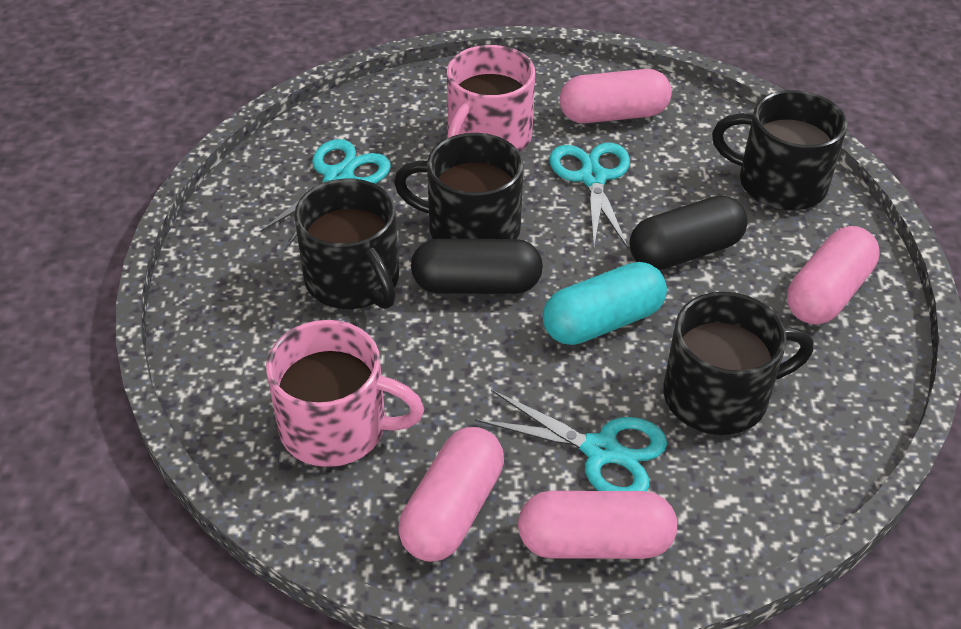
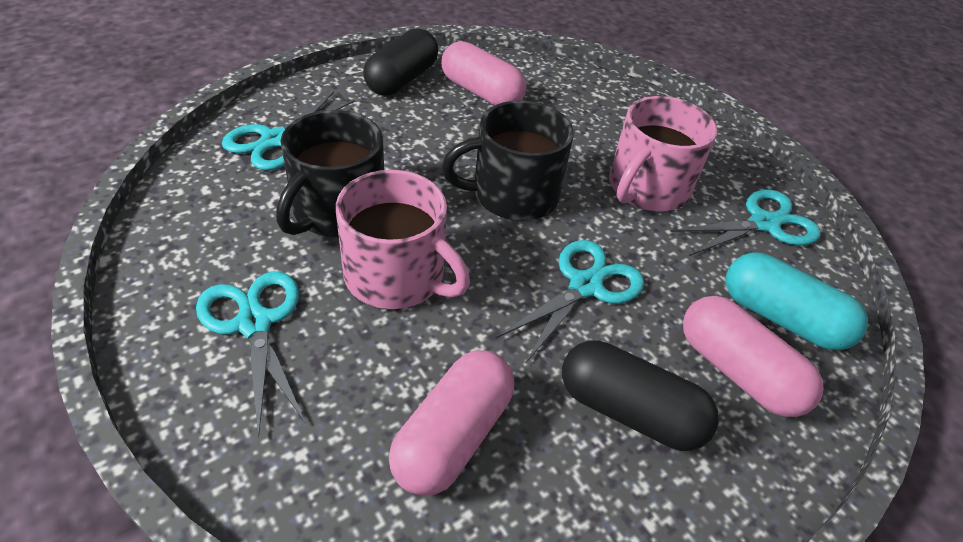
black mug: 4 -> 2
pink capsule: 4 -> 3
turquoise scissors: 3 -> 4

